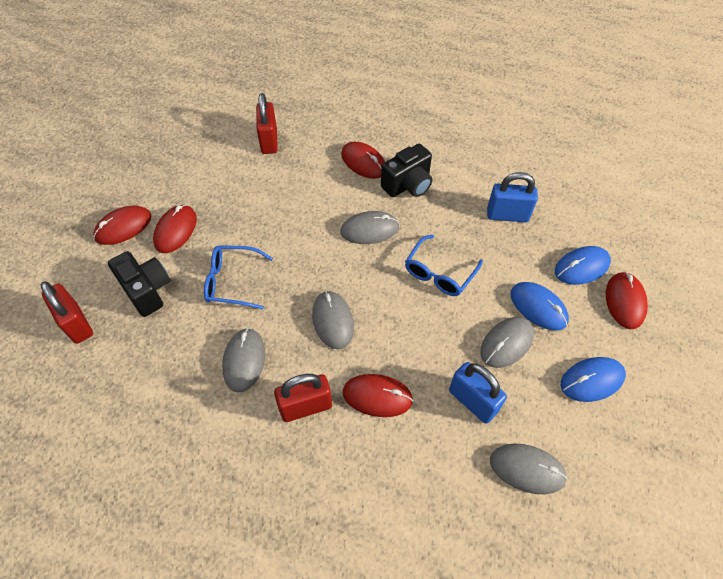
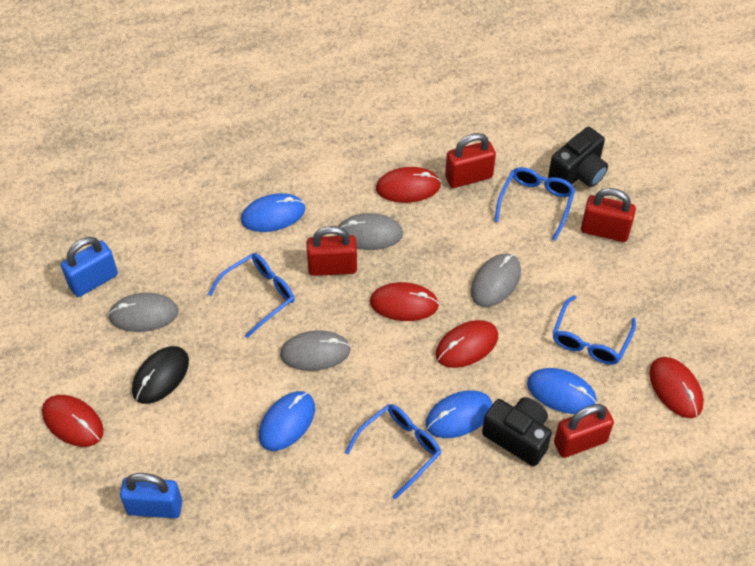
black mouse: 0 -> 1
blue glasses: 2 -> 4
blue mouse: 3 -> 4
grey mouse: 5 -> 4
red padlock: 3 -> 4

